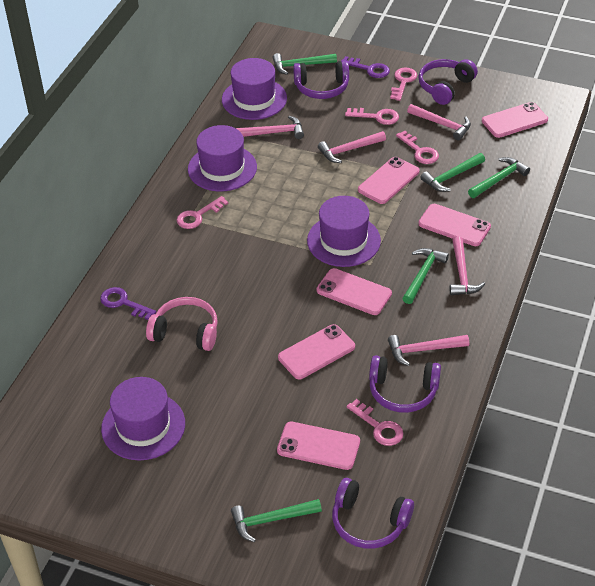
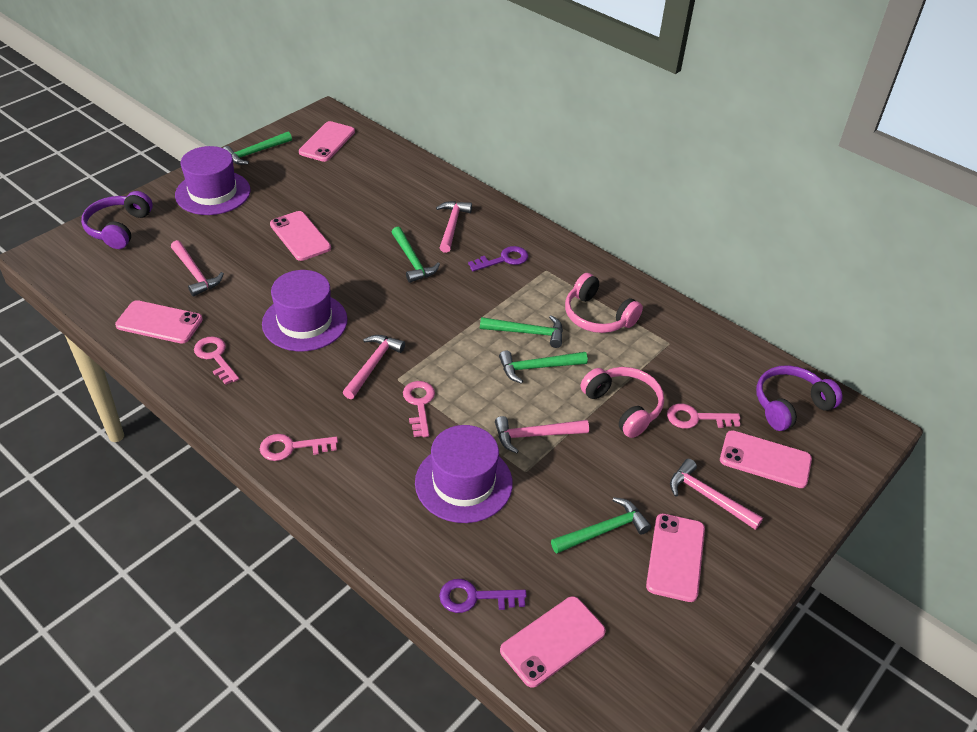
pink headphones: 1 -> 2
pink key: 5 -> 4
purple hat: 4 -> 3
purple headphones: 4 -> 2

